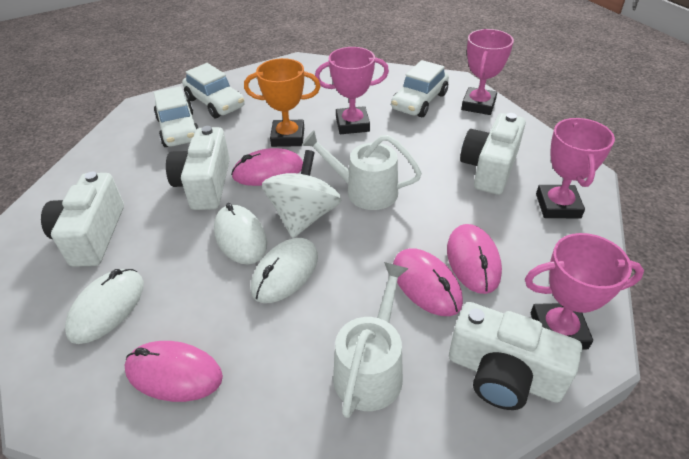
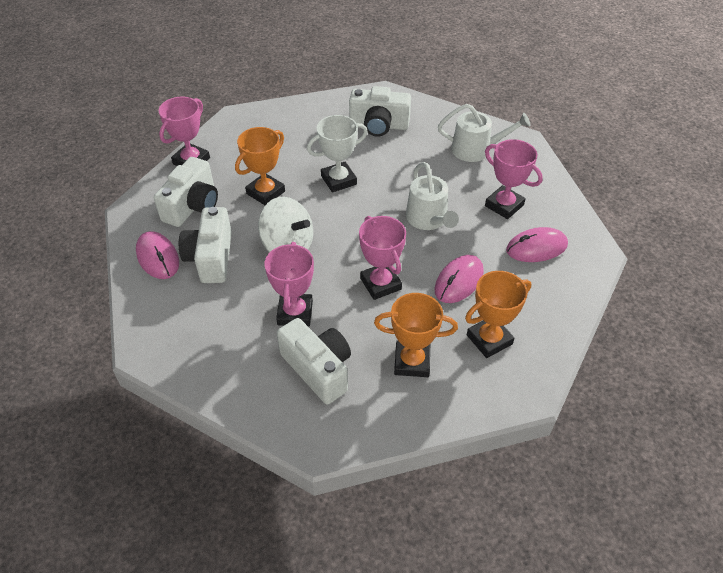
orange trophy: 1 -> 3
pink mouse: 4 -> 3
white car: 3 -> 0
white mouse: 3 -> 0
white trophy: 0 -> 1

